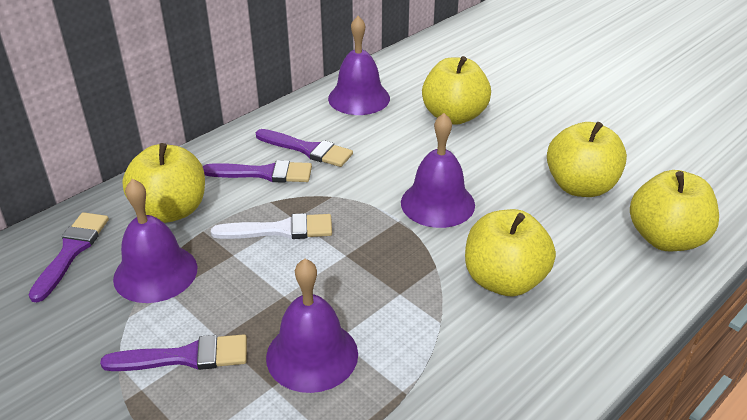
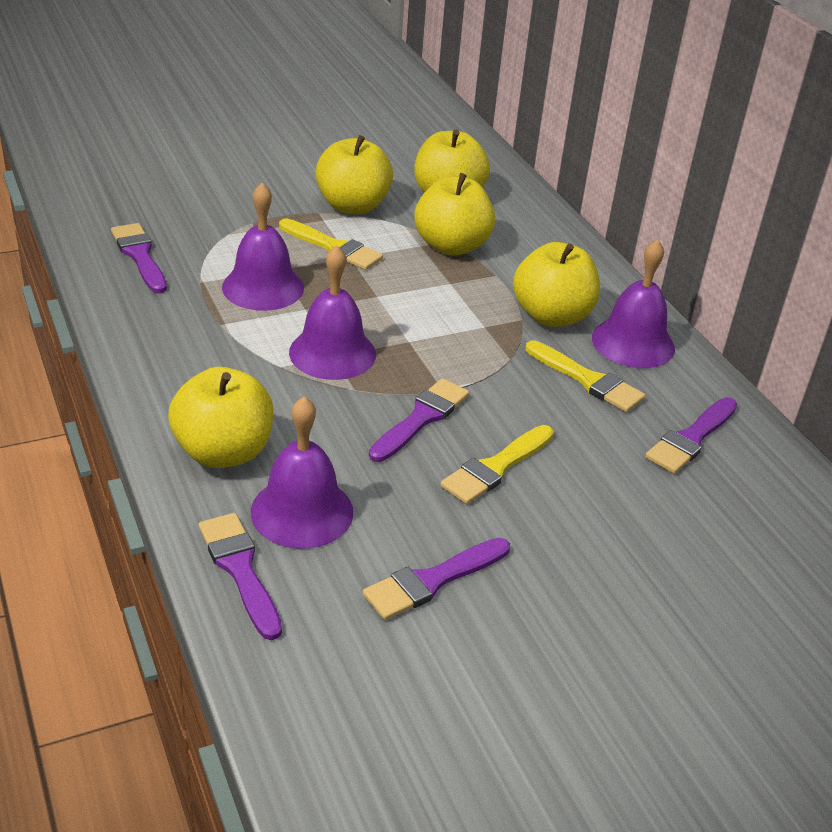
purple brush: 4 -> 5
white brush: 1 -> 0
yellow brush: 0 -> 3

